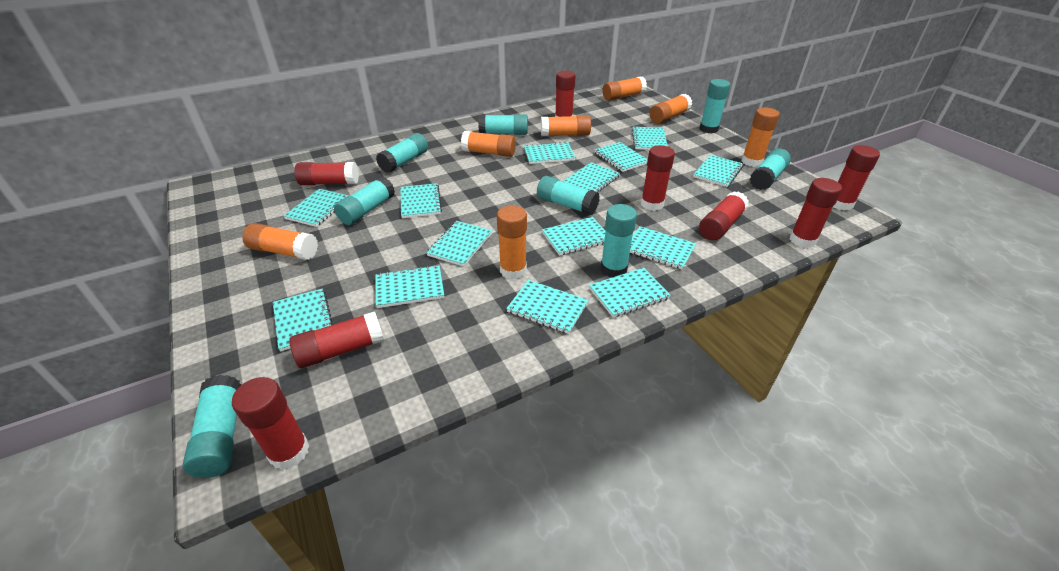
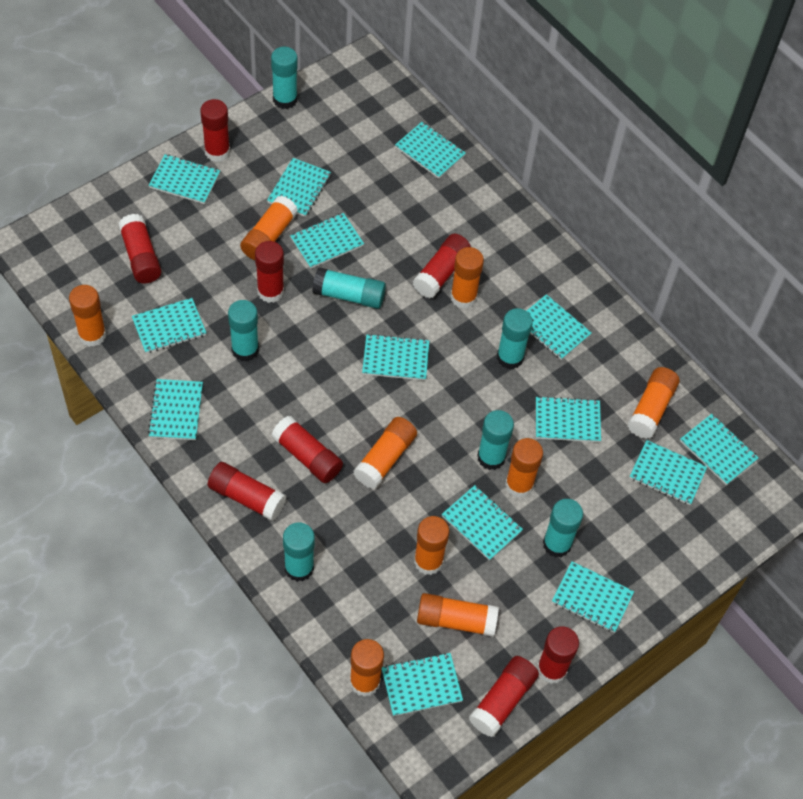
orange glue stick: 7 -> 9
turquoise glue stick: 8 -> 7

